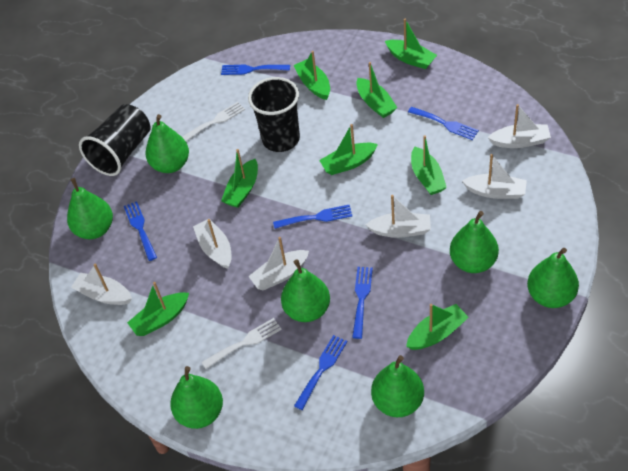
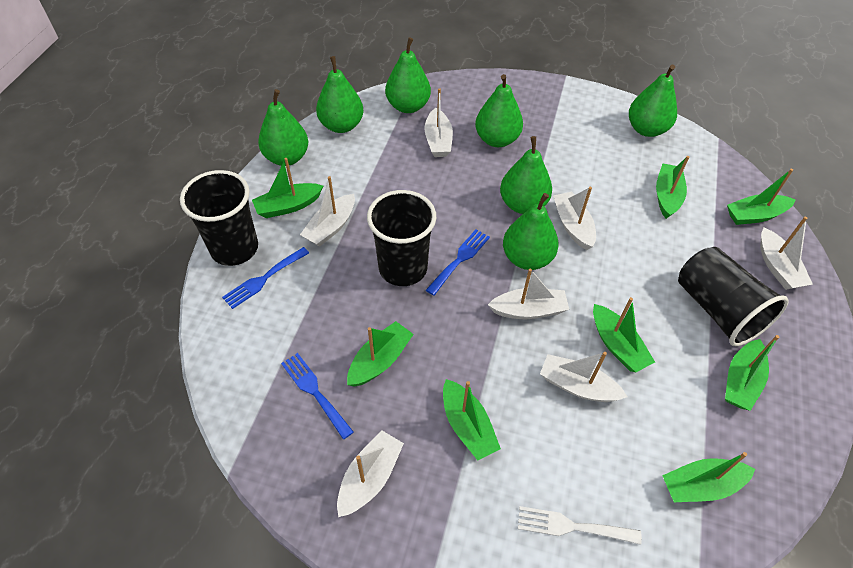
black cup: 2 -> 3
blue fork: 6 -> 3
white boat: 6 -> 7
white fork: 2 -> 1

